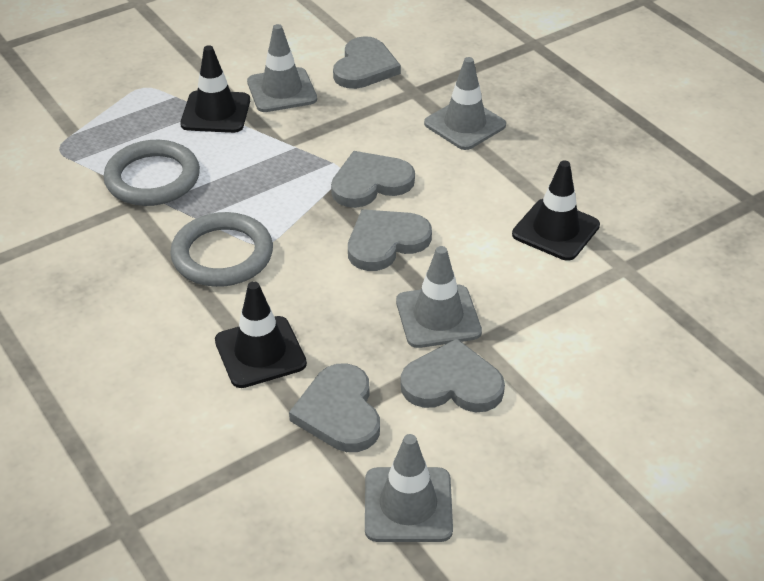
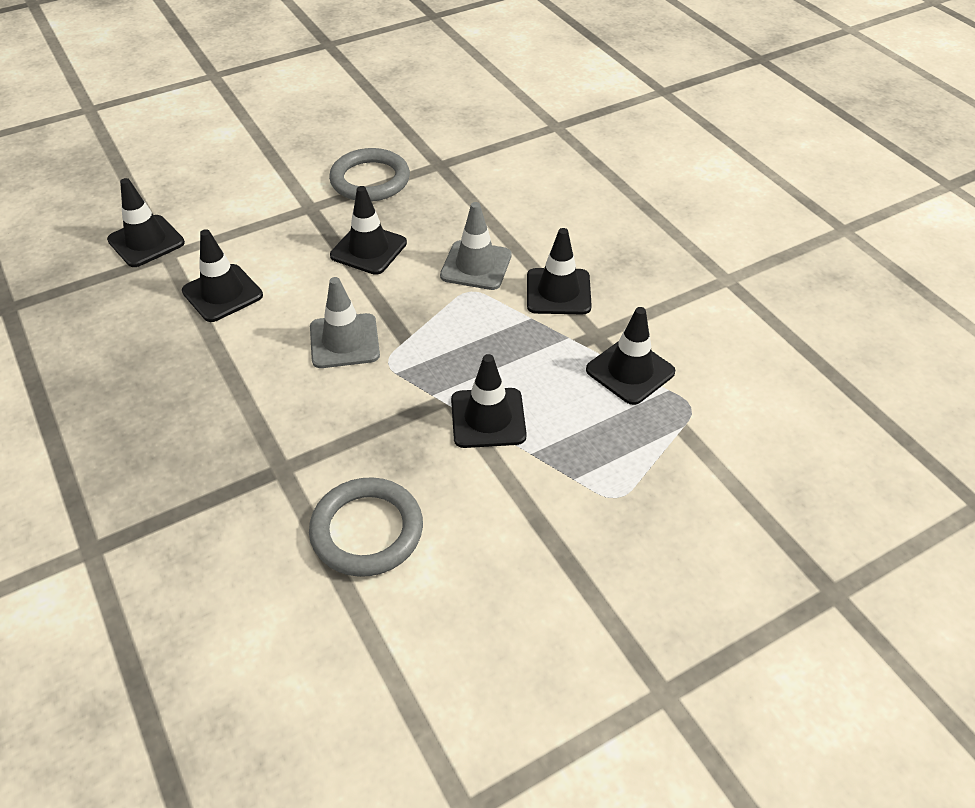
black traffic cone: 3 -> 6
grey heart: 5 -> 0
grey traffic cone: 4 -> 2

